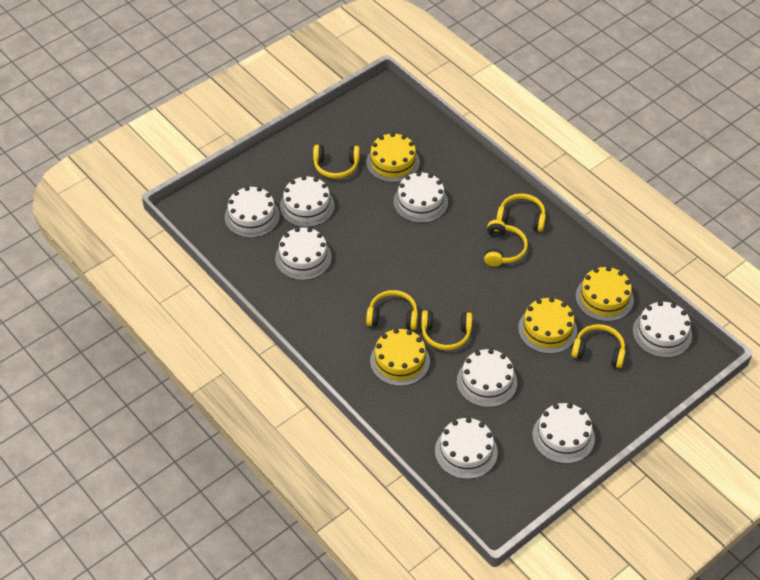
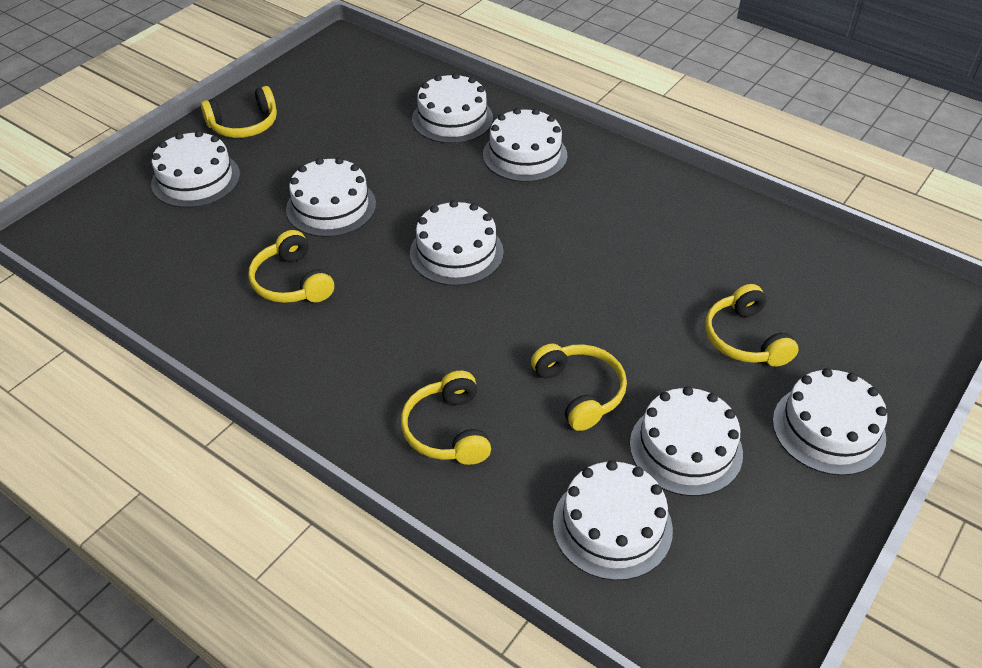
yellow cake: 4 -> 0
yellow headphones: 6 -> 5

